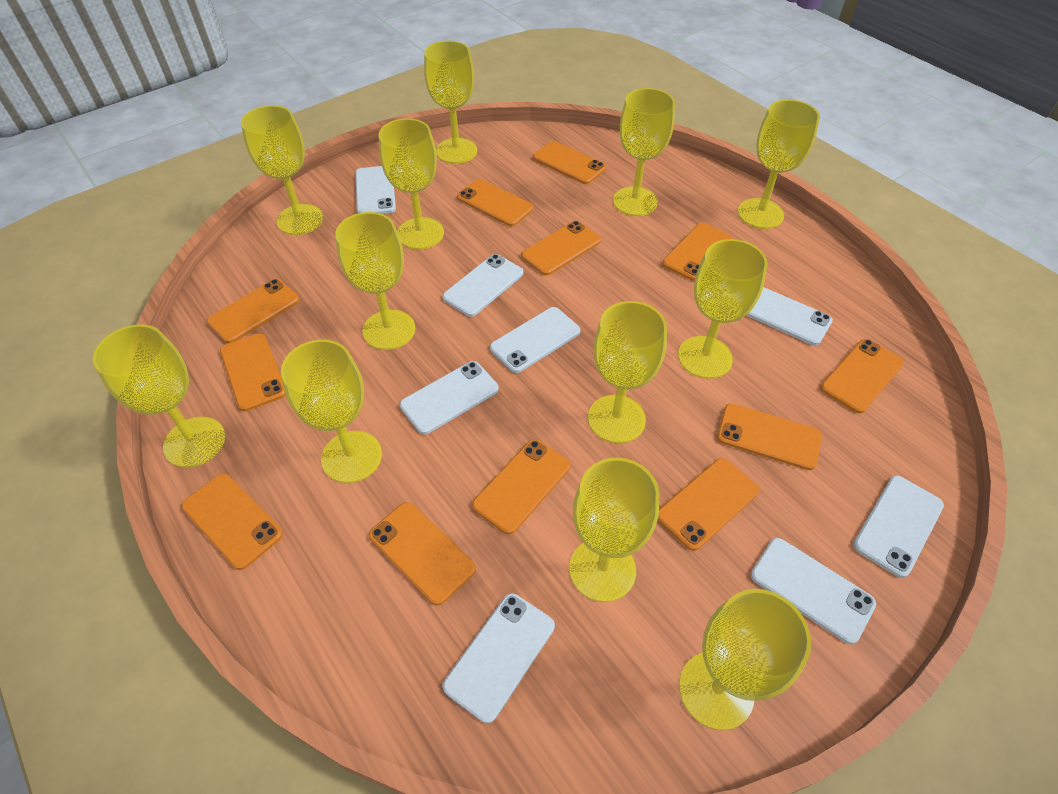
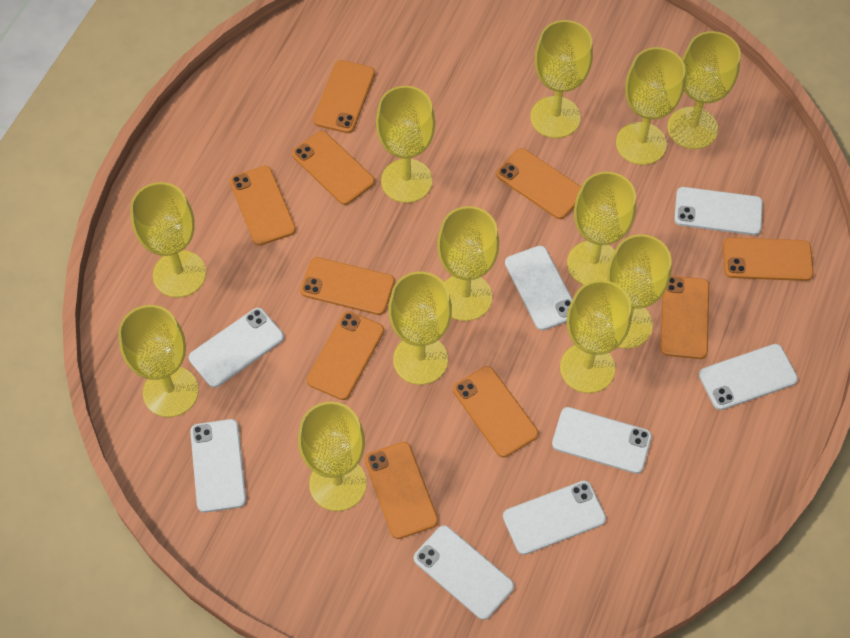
orange phone: 12 -> 10

